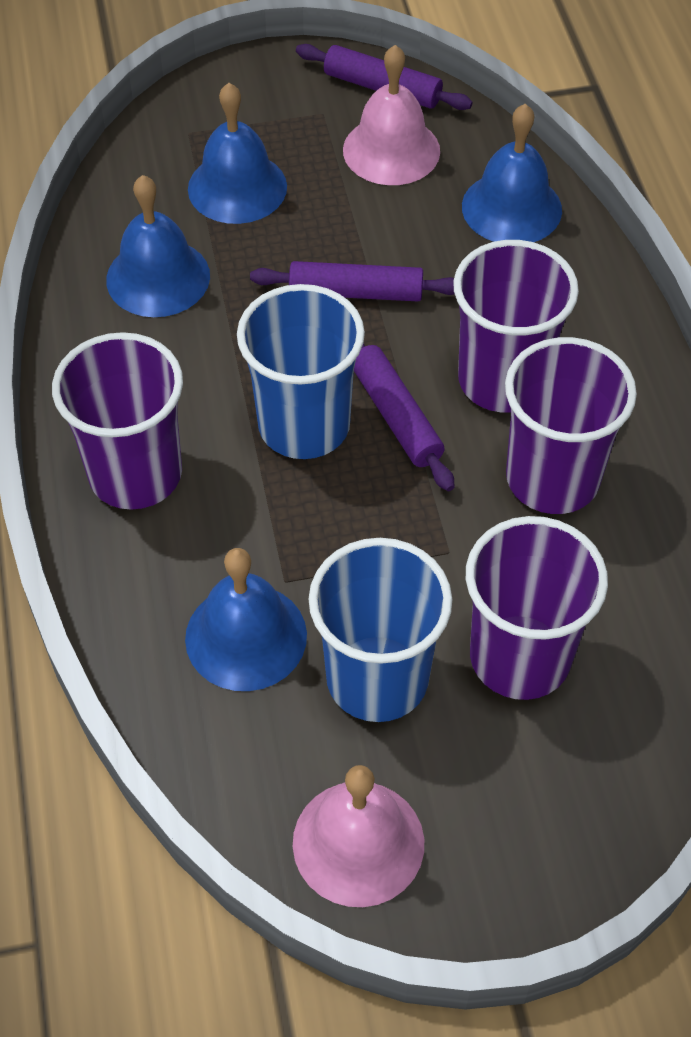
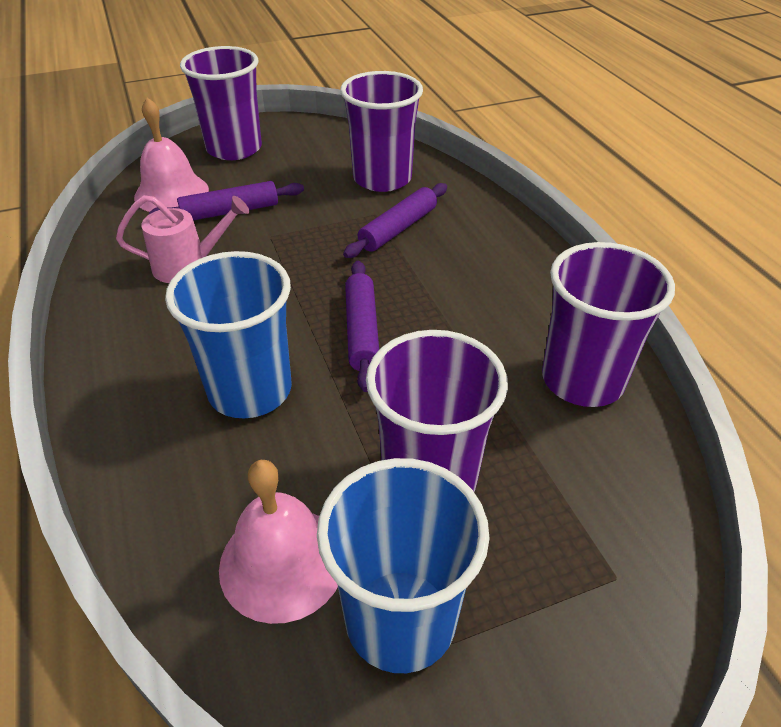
blue bell: 4 -> 0
pink watering can: 0 -> 1

